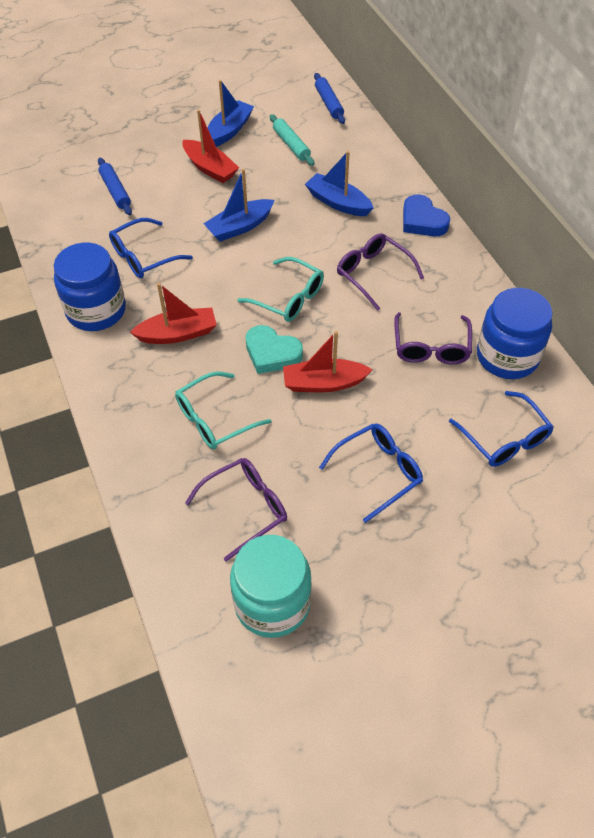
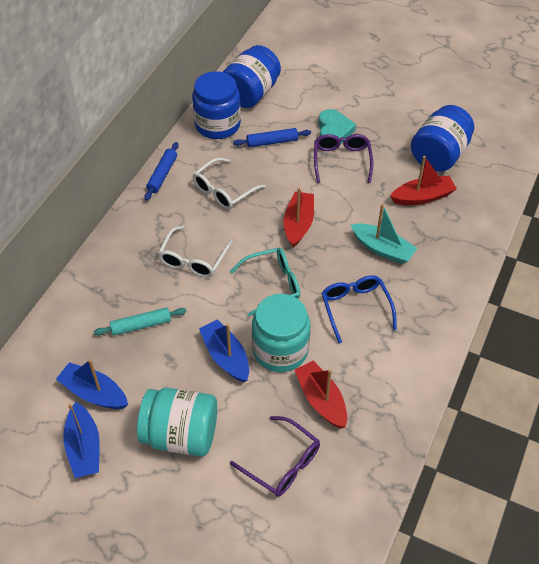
blue glasses: 3 -> 1
blue heart: 1 -> 0
blue jar: 2 -> 3
purple glasses: 3 -> 2
turquoise boat: 0 -> 1
turquoise glasses: 2 -> 1
turquoise jar: 1 -> 2
white glasses: 0 -> 2

